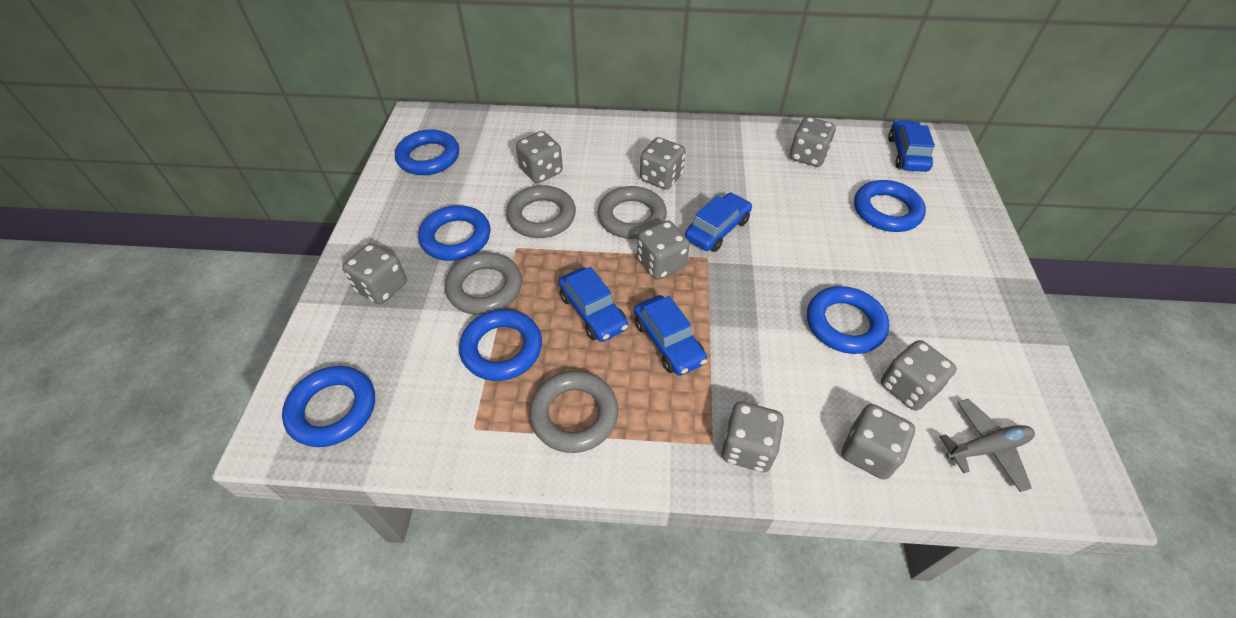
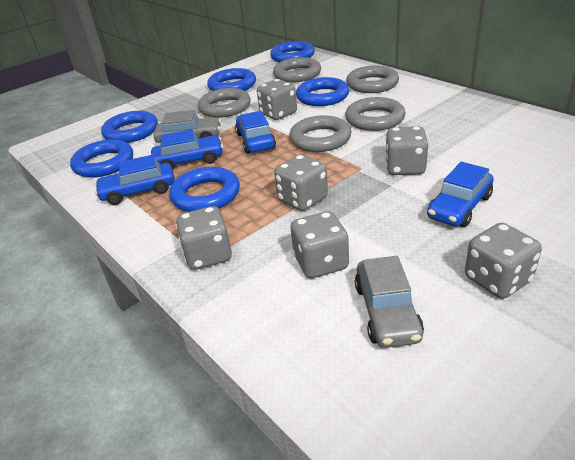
grey car: 0 -> 2
grey dice: 8 -> 6
grey plane: 1 -> 0
grey ring: 4 -> 5

